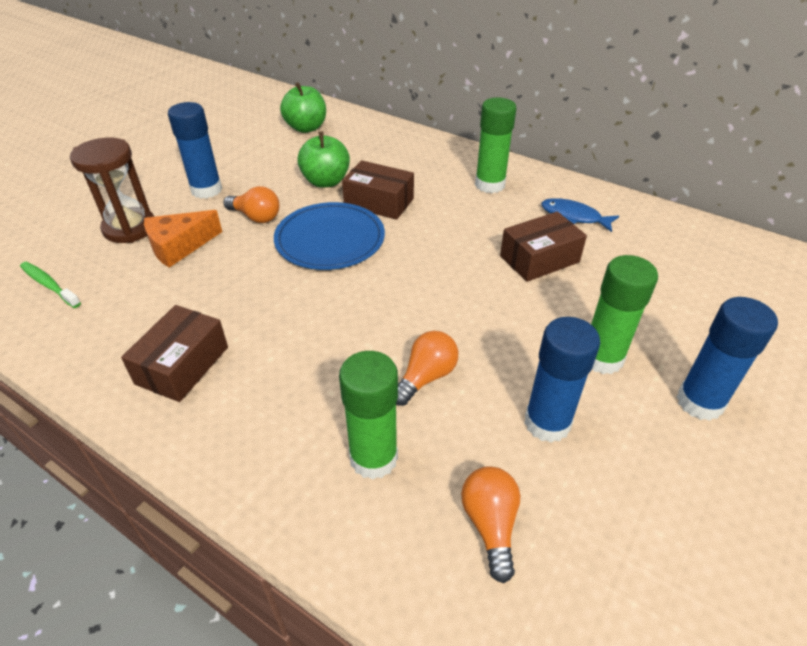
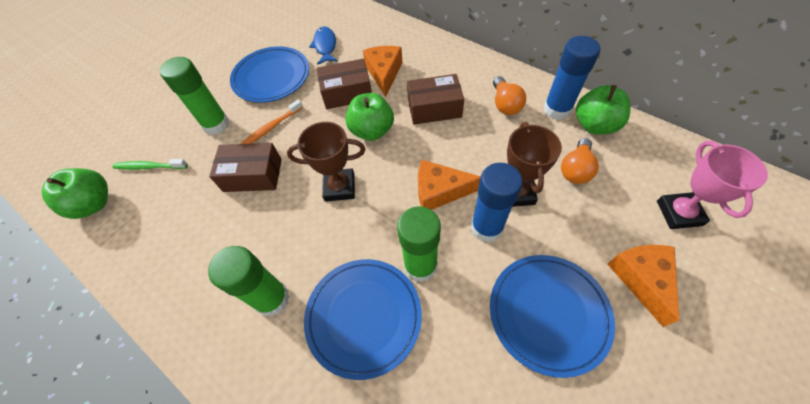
blue glue stick: 3 -> 2
blue plate: 1 -> 3
brown hourglass: 1 -> 0
brown trophy: 0 -> 2
green apple: 2 -> 3
orange cheese: 1 -> 3
orange light bulb: 3 -> 2
orange toothbrush: 0 -> 1
pink trophy: 0 -> 1

